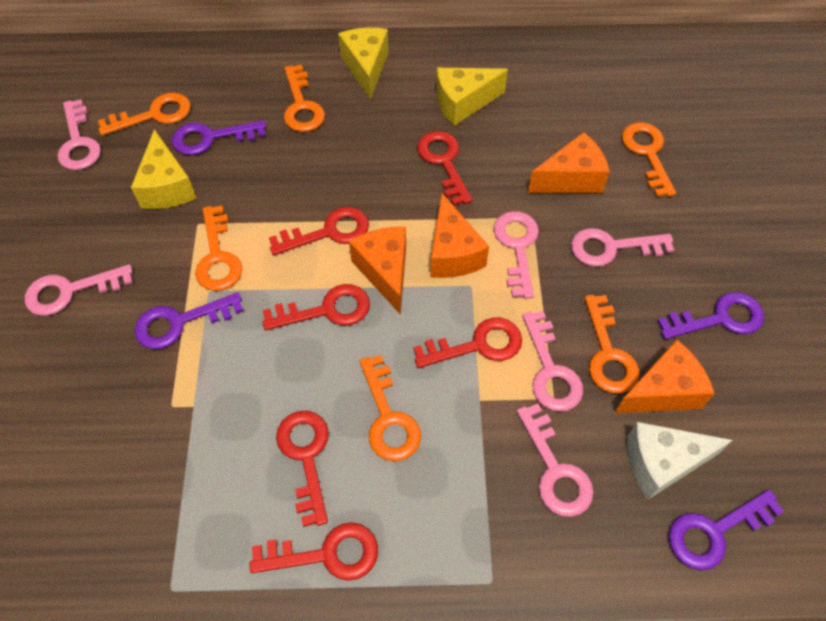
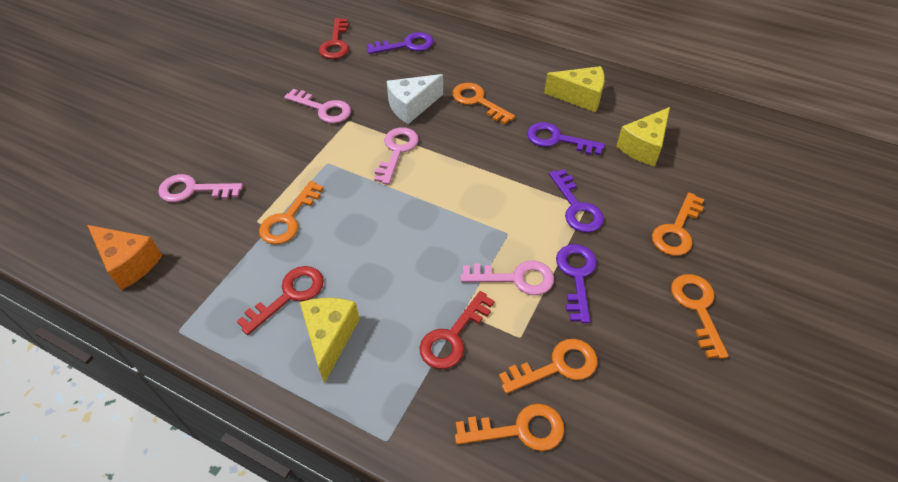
orange cheese: 4 -> 1
pink key: 6 -> 4
red key: 6 -> 3

